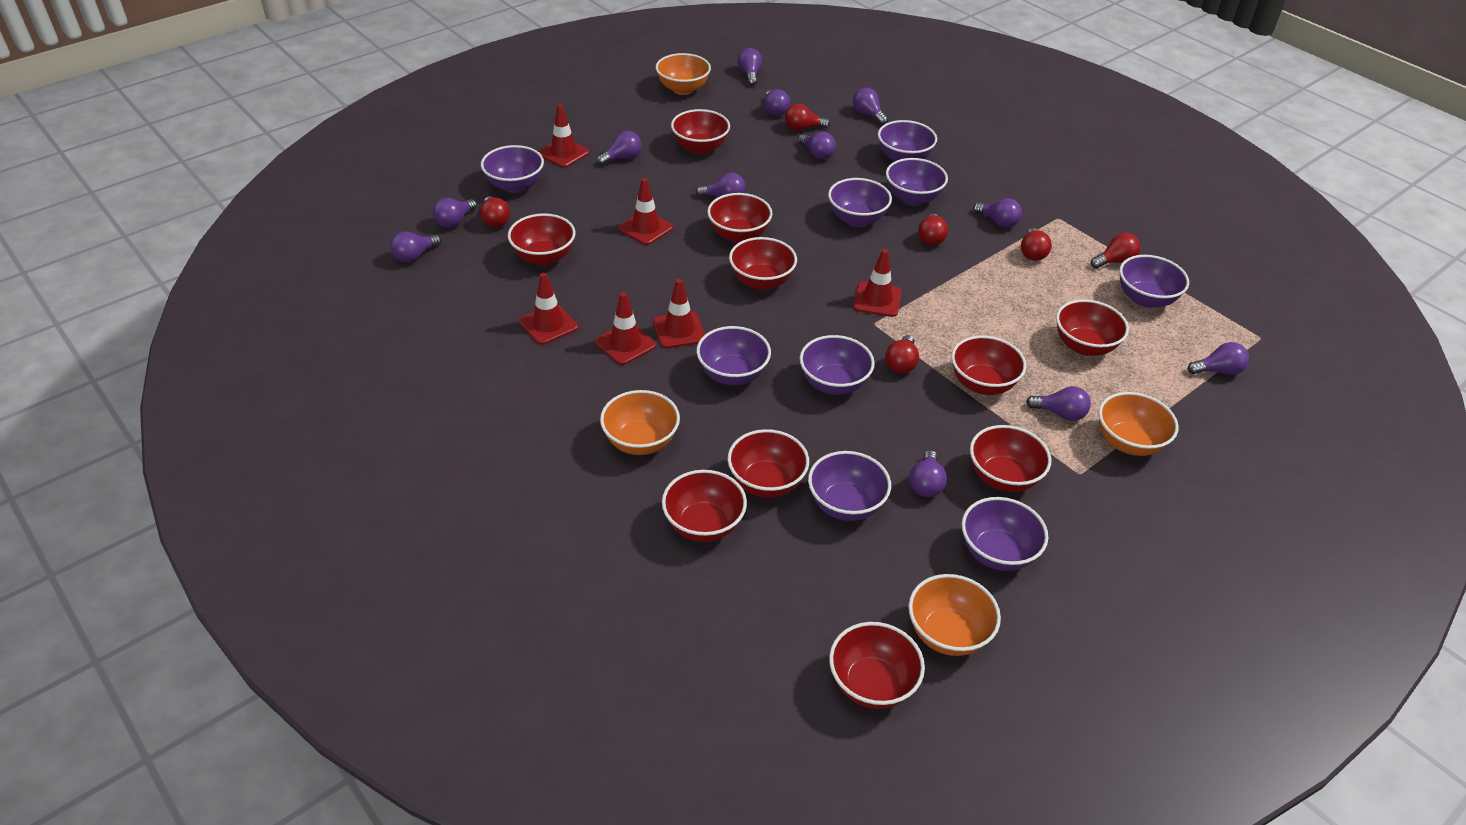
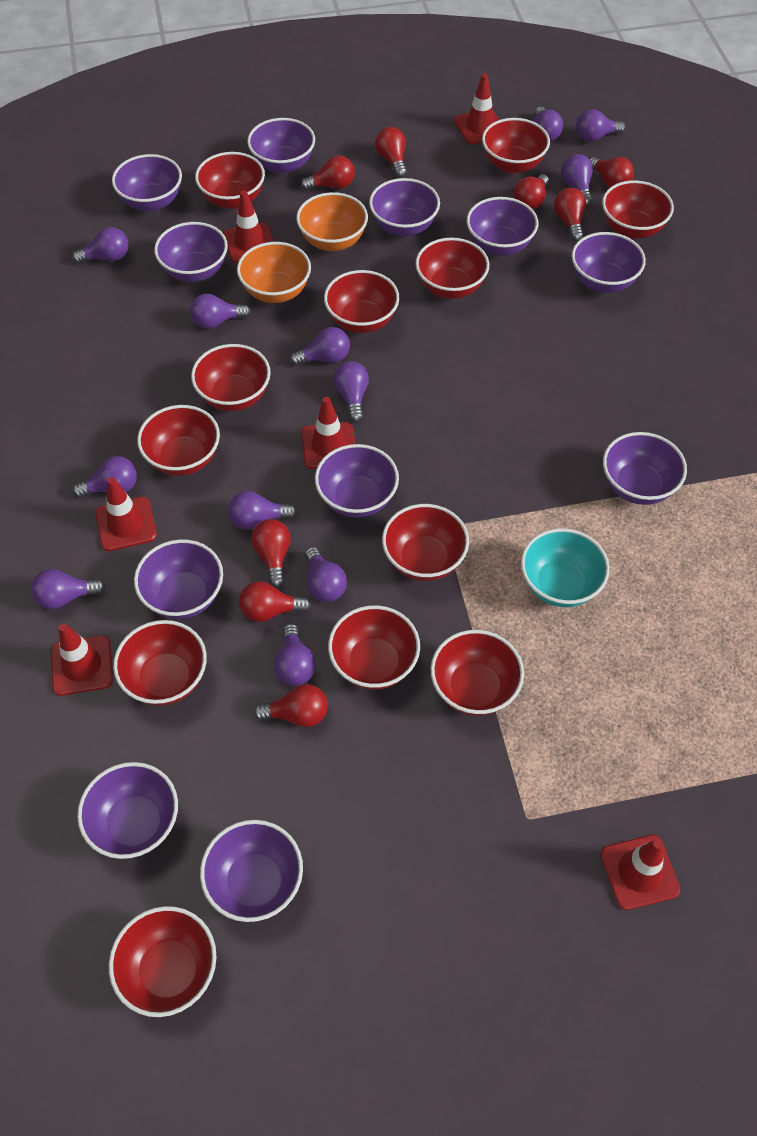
orange bowl: 4 -> 2
purple bowl: 9 -> 11
red bowl: 10 -> 12
red light bulb: 6 -> 8
turquoise bowl: 0 -> 1

